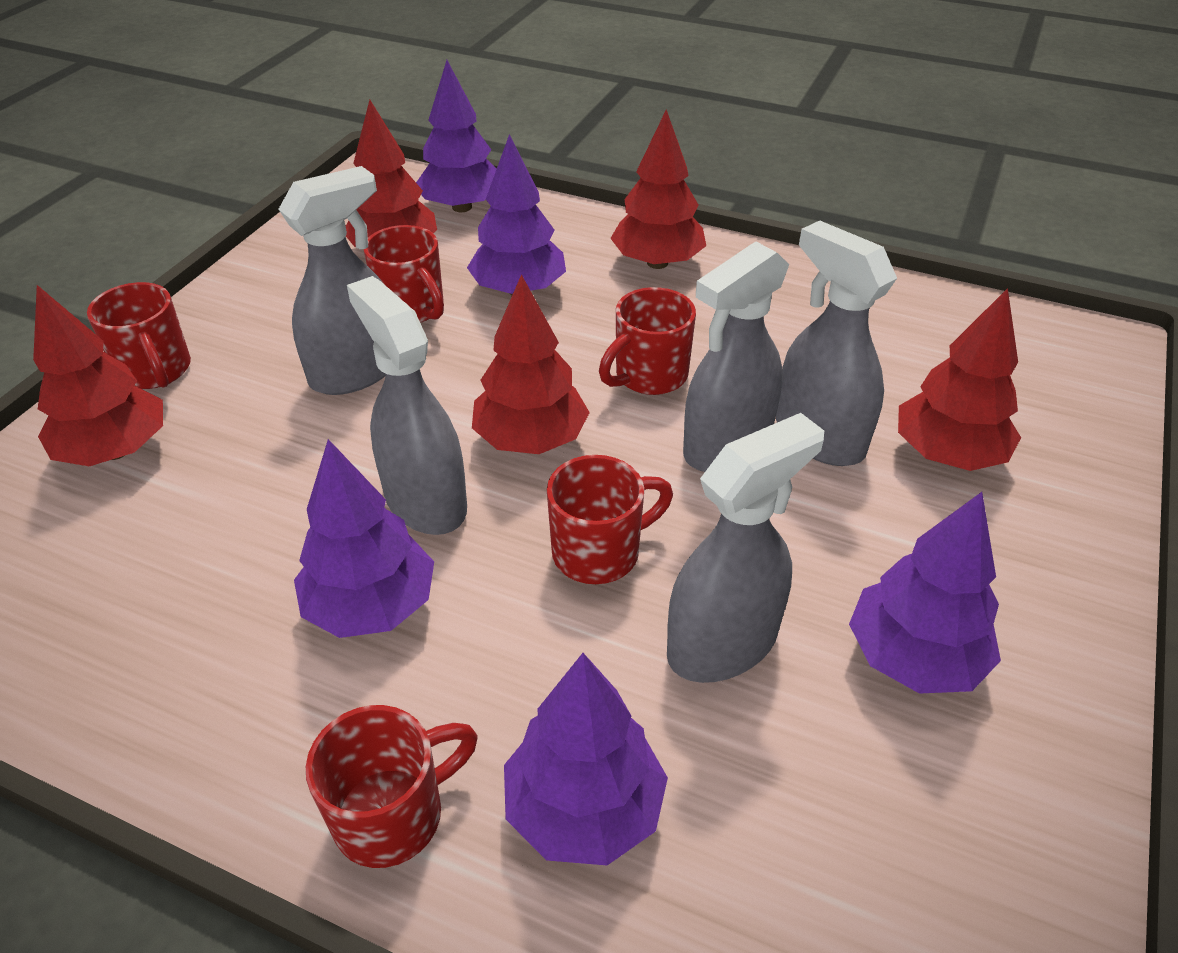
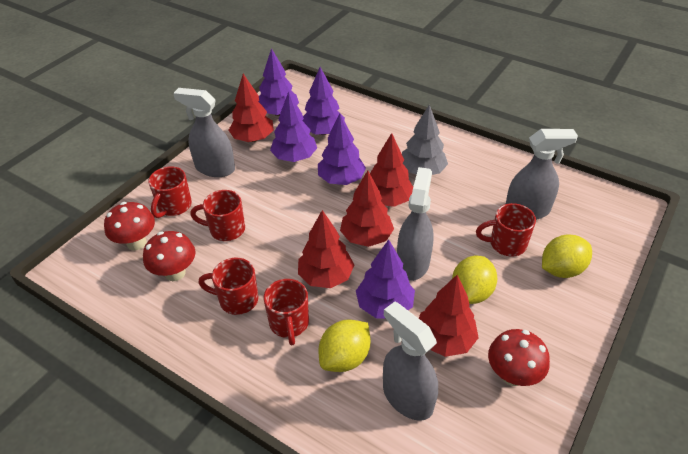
grey spray bottle: 5 -> 4
grey tree: 0 -> 1
red mushroom: 0 -> 3
yellow lemon: 0 -> 3

